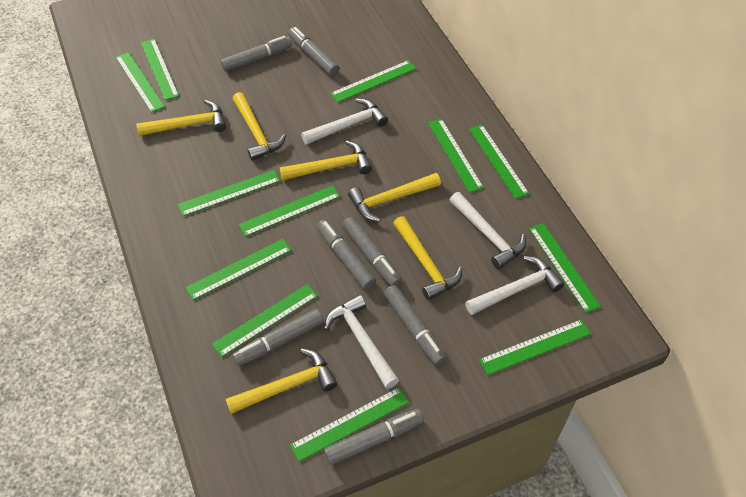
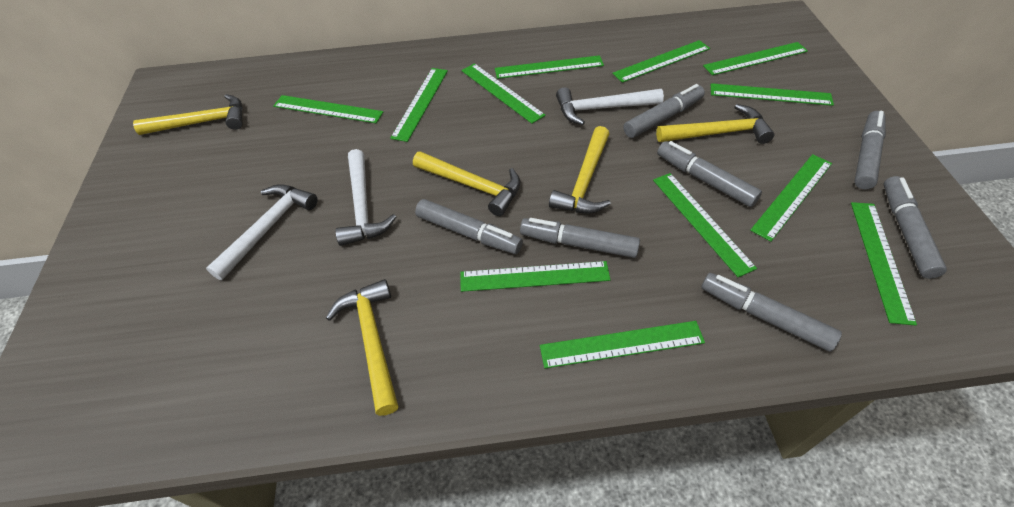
white hammer: 4 -> 3
yellow hammer: 6 -> 5

